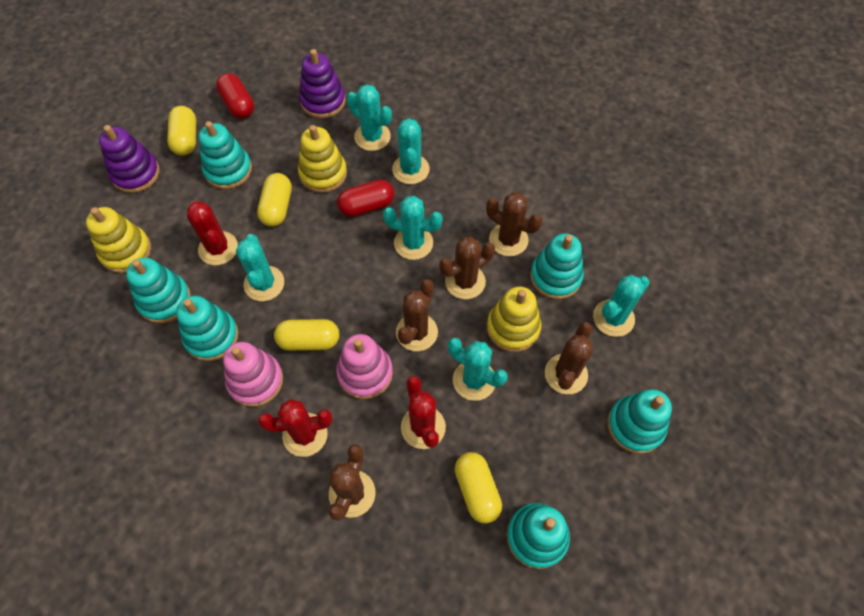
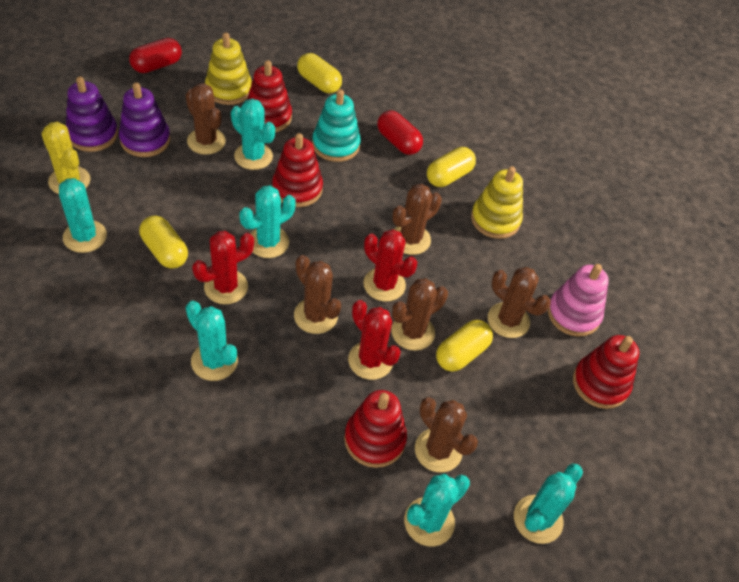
brown cactus: 5 -> 6
pink stacking toy: 2 -> 1
red stacking toy: 0 -> 4
turquoise stacking toy: 6 -> 1
yellow cactus: 0 -> 1
yellow stacking toy: 3 -> 2

